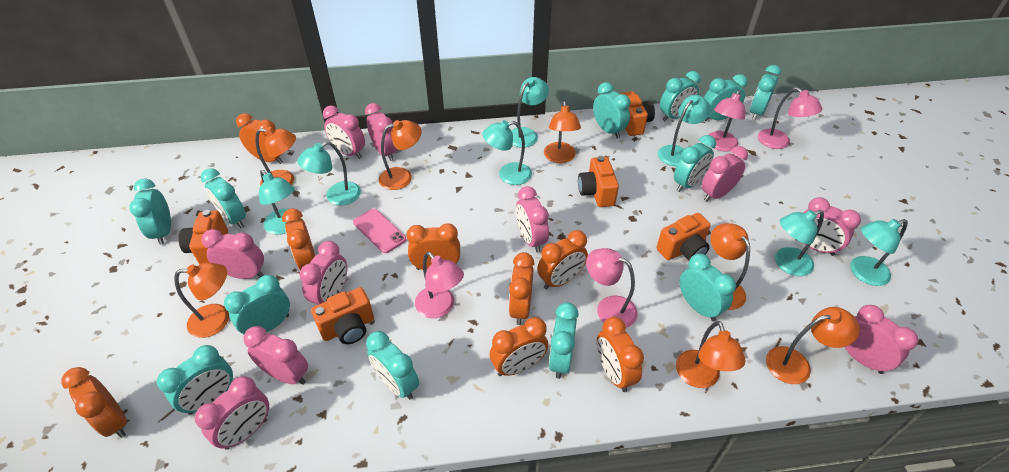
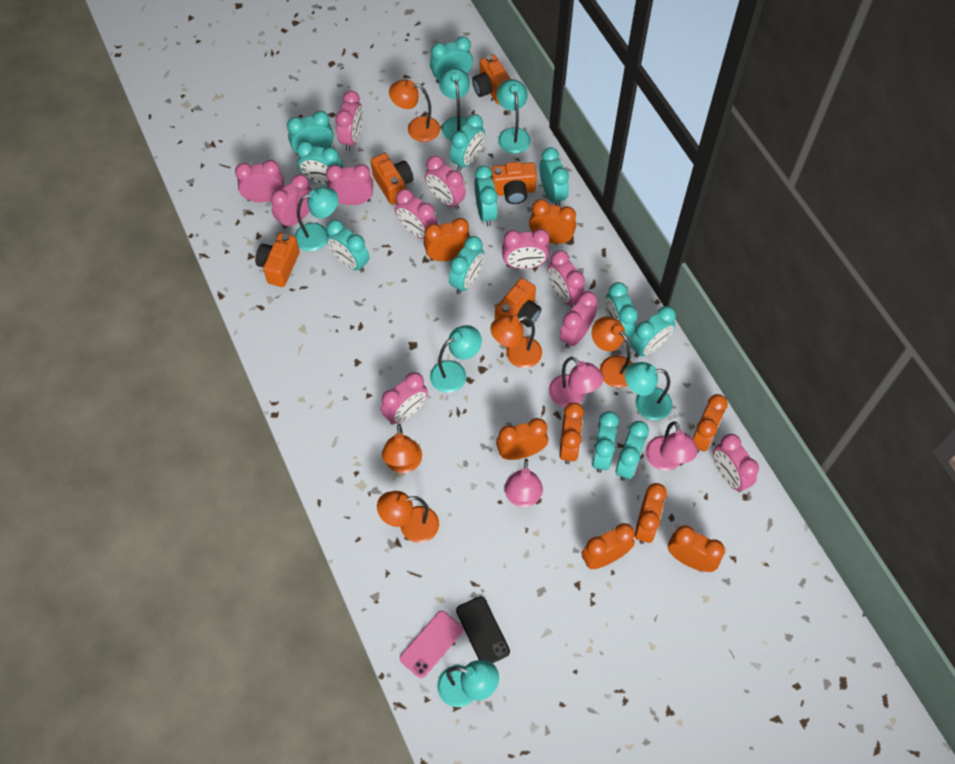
black phone: 0 -> 1
orange lamp: 7 -> 5
pink clock: 10 -> 11
pink lamp: 4 -> 3
turquoise lamp: 7 -> 6

